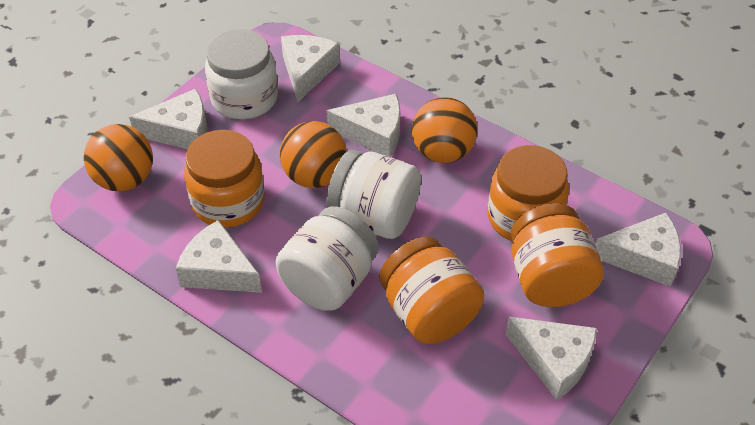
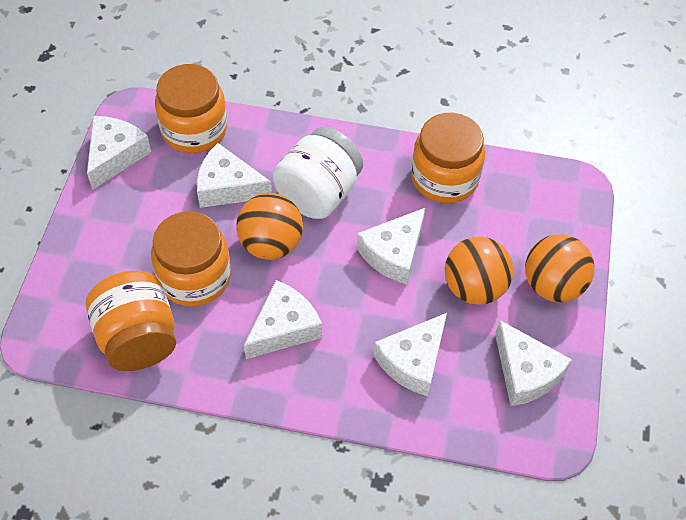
white jar: 3 -> 1

